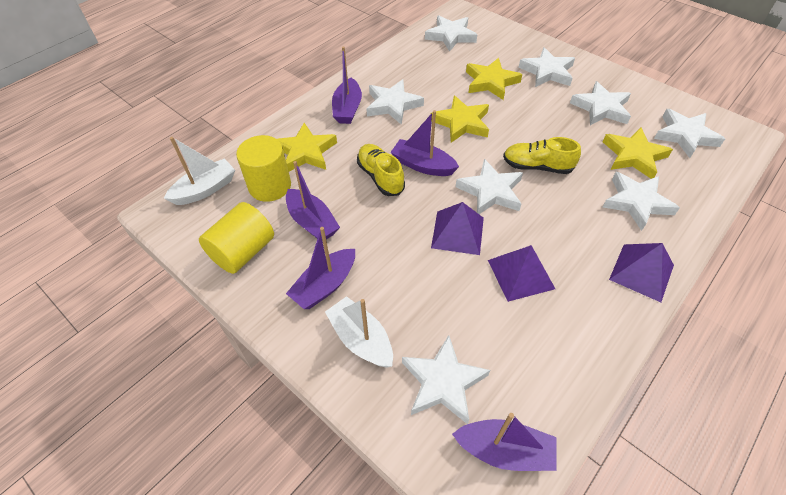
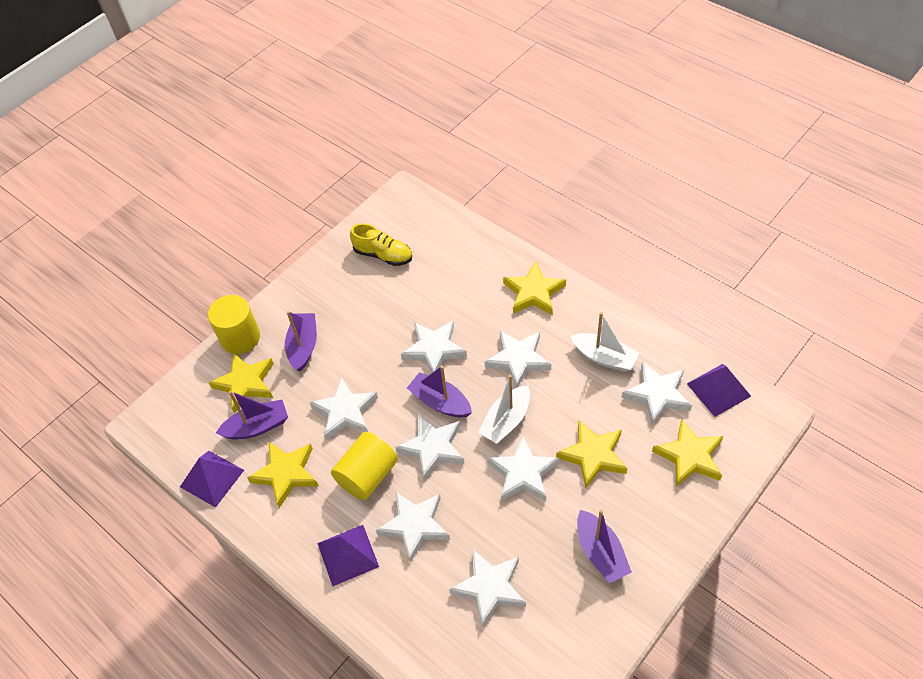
purple boat: 5 -> 4
yellow shoe: 2 -> 1
yellow star: 4 -> 5

